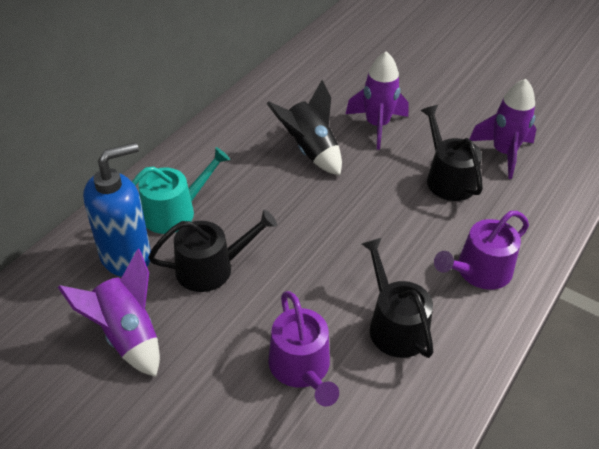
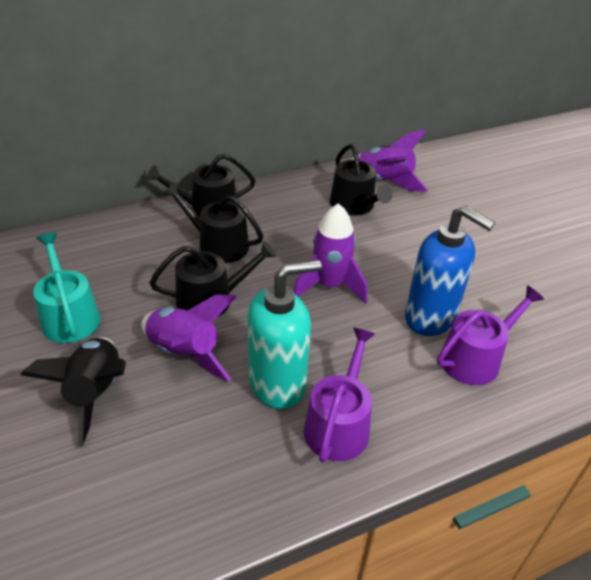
black watering can: 3 -> 4
turquoise soap dispenser: 0 -> 1

